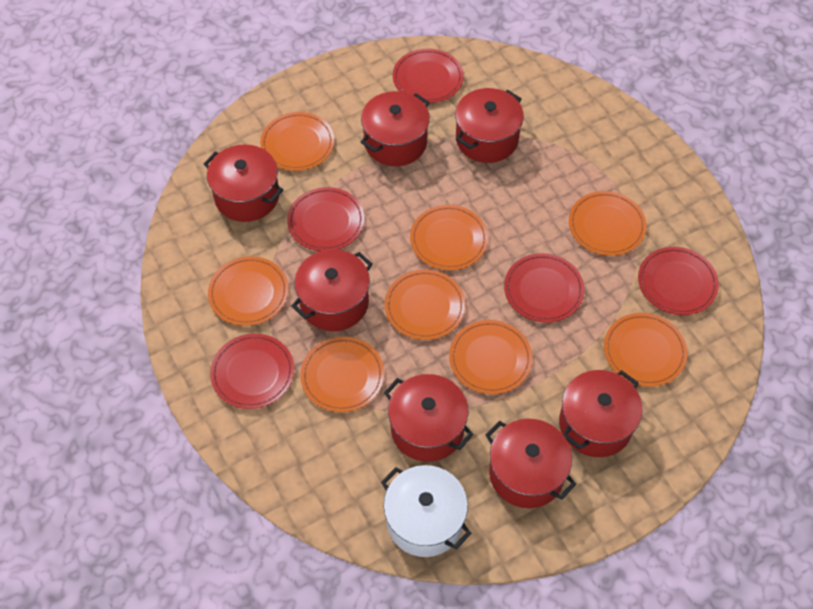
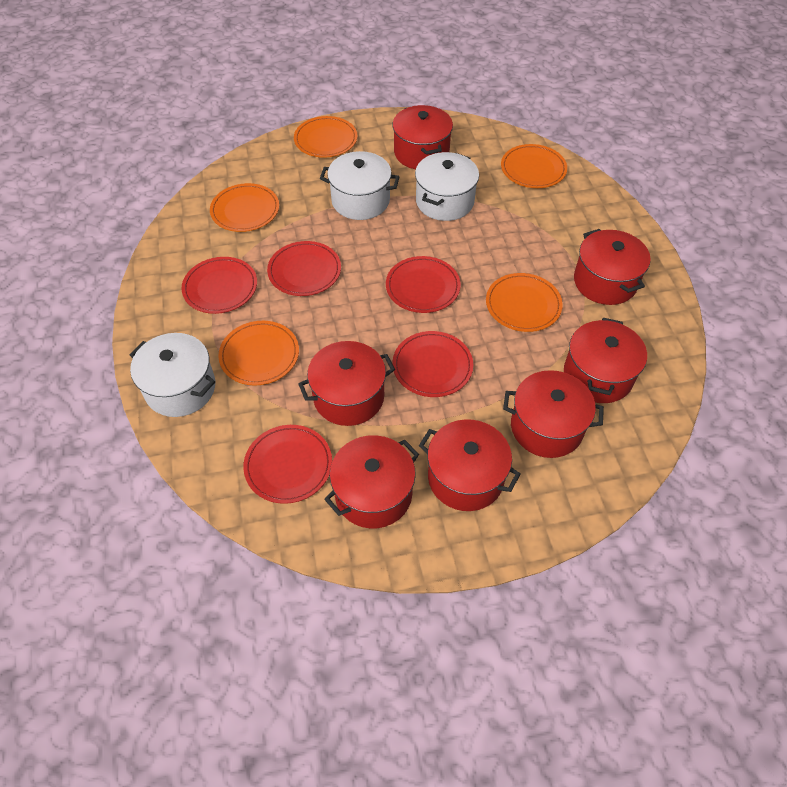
orange plate: 8 -> 5
white pot: 1 -> 3

